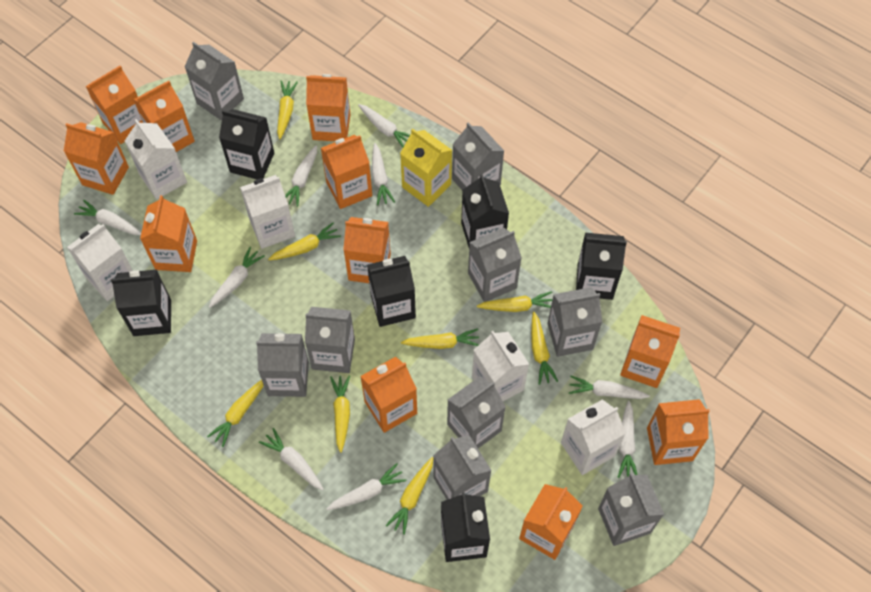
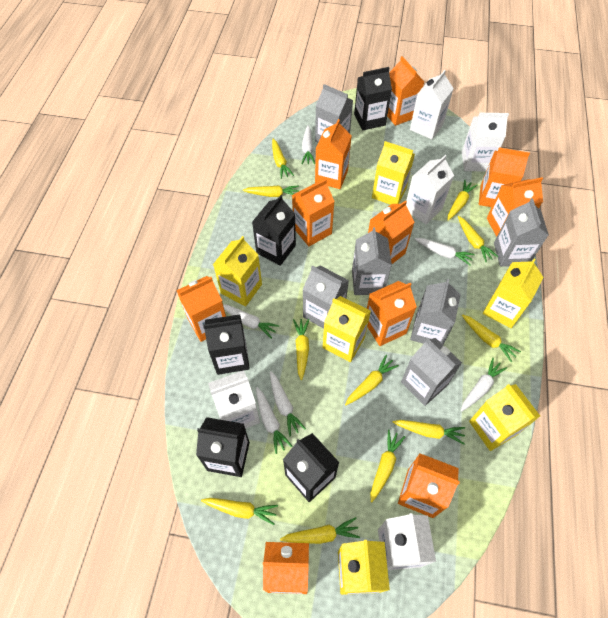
black carton: 6 -> 5
grey carton: 9 -> 6
orange carton: 11 -> 10
white carrot: 9 -> 6
yellow carrot: 8 -> 11
yellow carton: 1 -> 6

